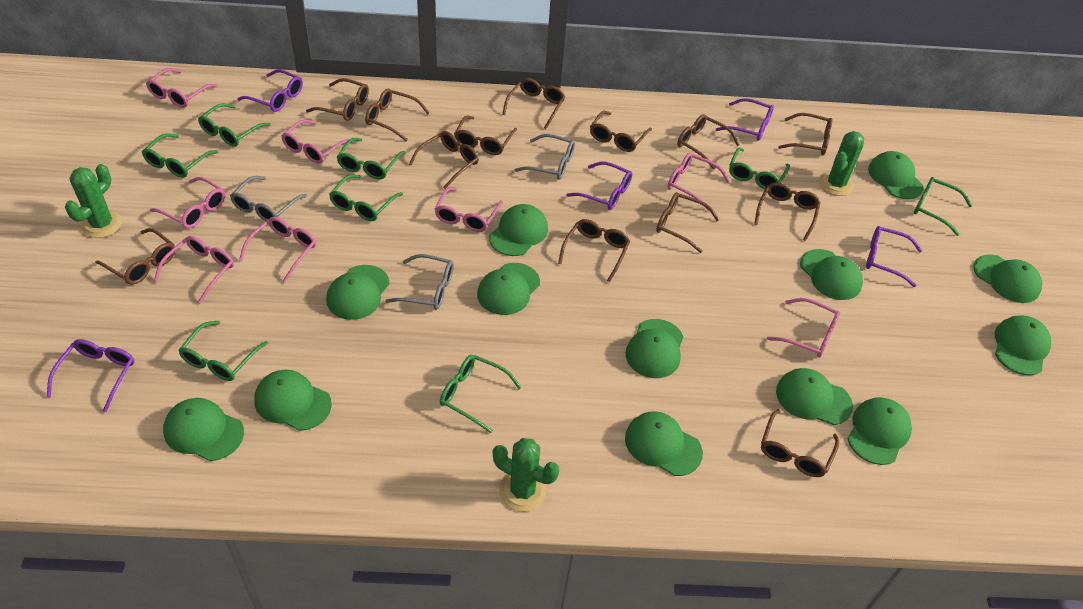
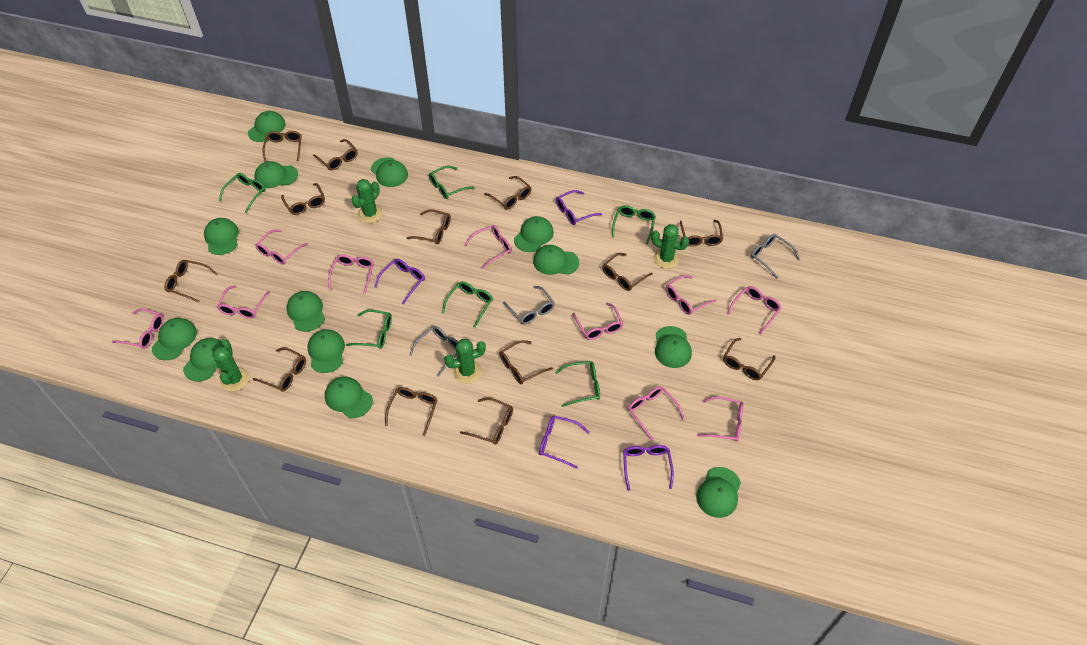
green cactus: 3 -> 4
green glasses: 8 -> 6
pink glasses: 8 -> 10
purple glasses: 5 -> 4

